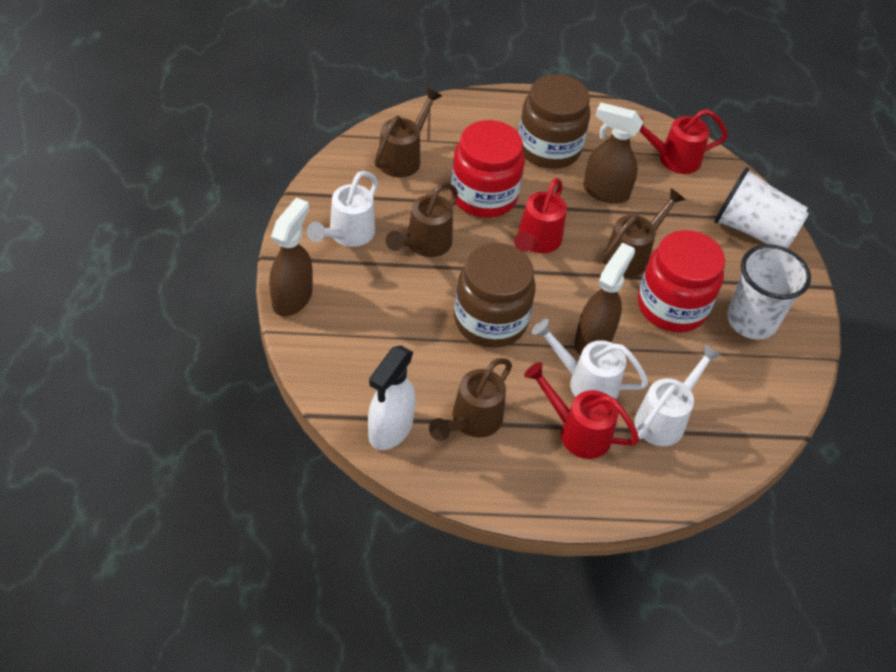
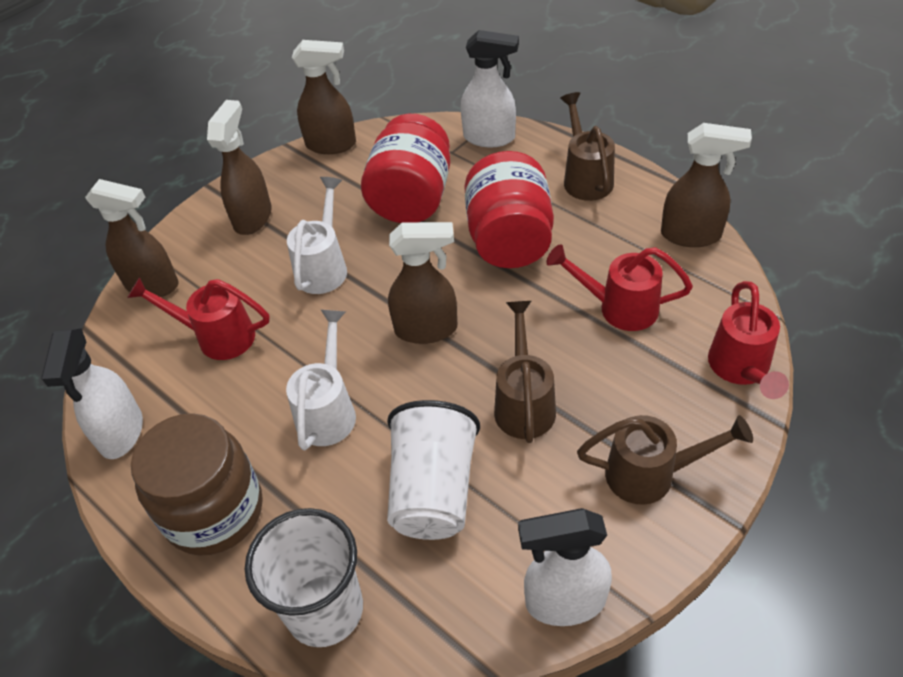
brown jar: 2 -> 1
brown spray bottle: 3 -> 5
brown watering can: 4 -> 3
white spray bottle: 1 -> 3
white watering can: 3 -> 2

